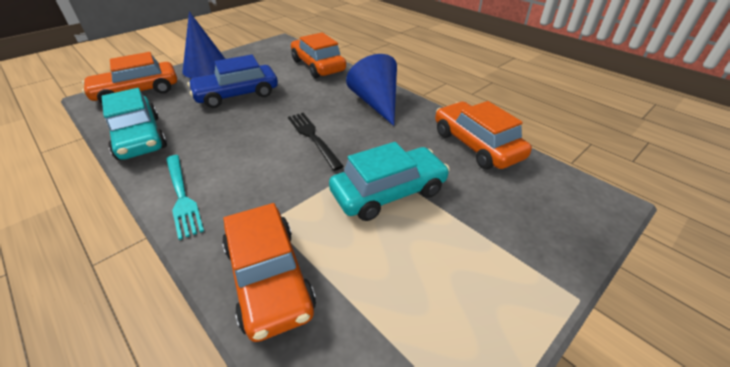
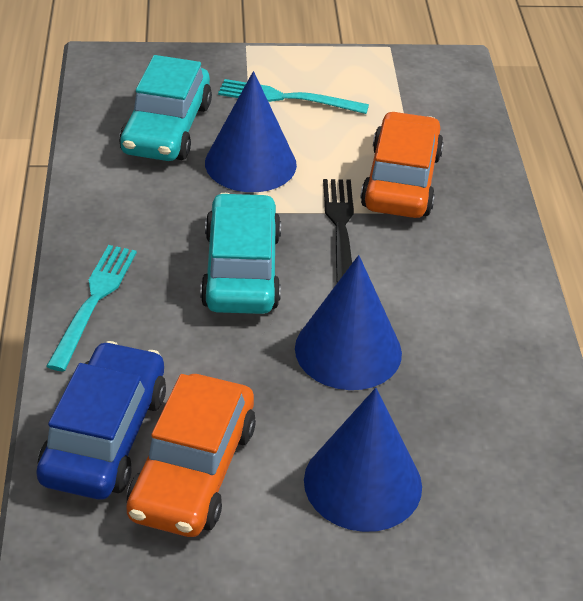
blue cone: 2 -> 3
orange car: 4 -> 2
turquoise fork: 1 -> 2

